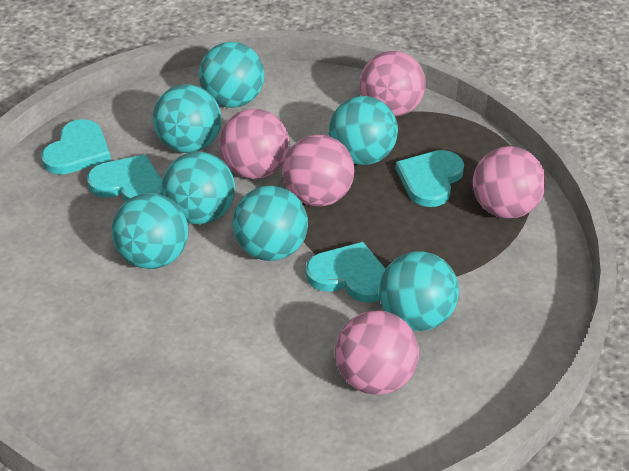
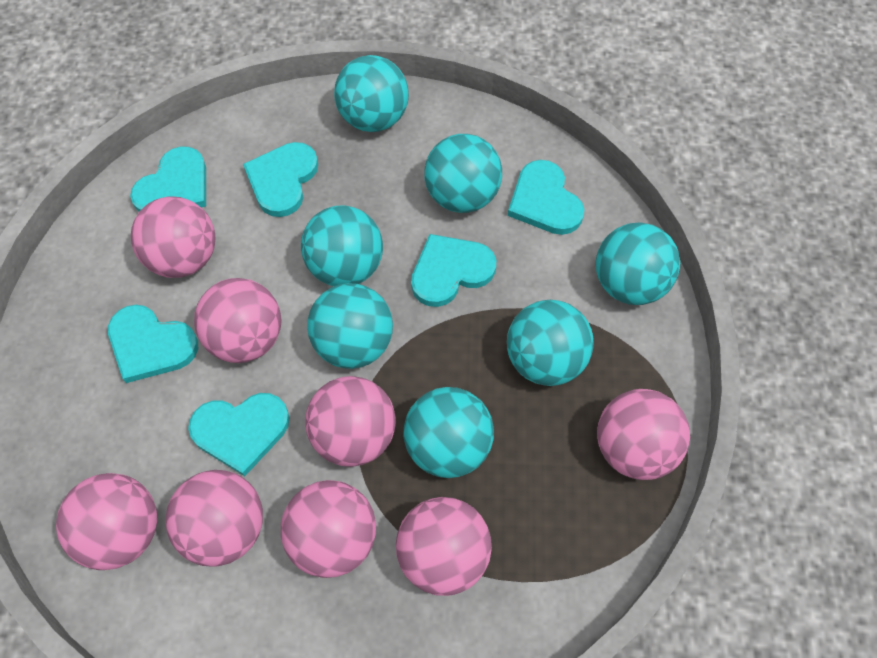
pink ball: 5 -> 8
turquoise heart: 4 -> 6

